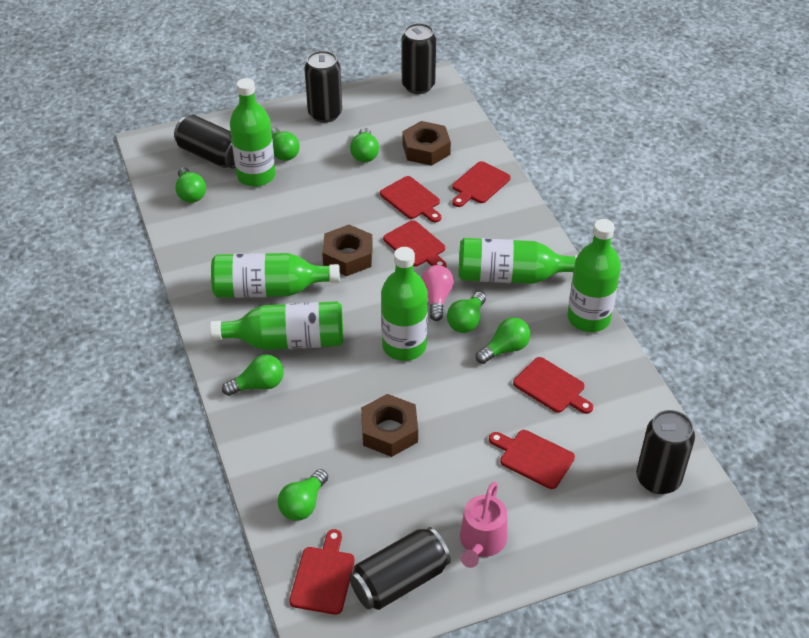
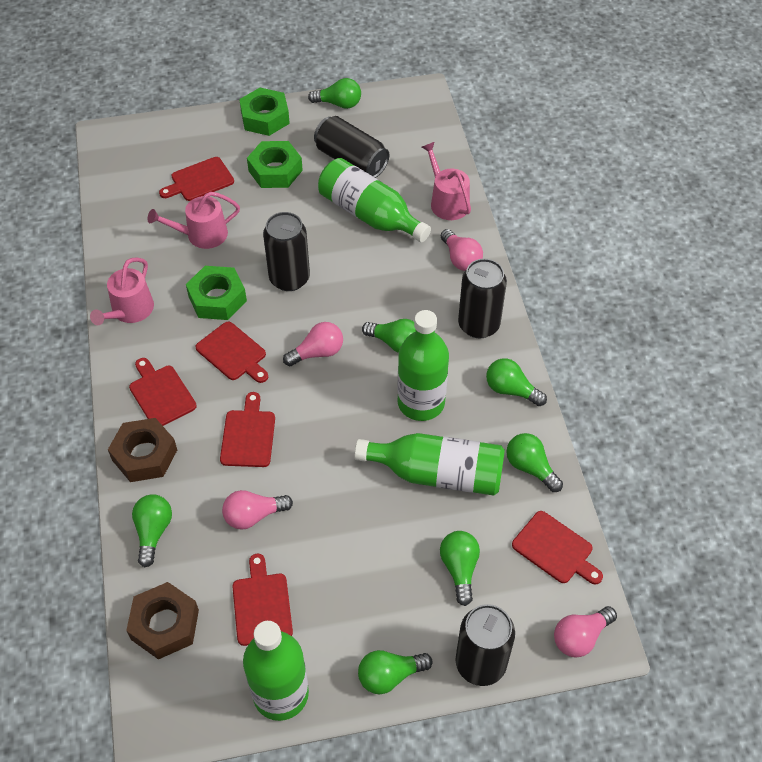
black can: 5 -> 4
brown nut: 3 -> 2
green bottle: 6 -> 4
green nut: 0 -> 3
pink light bulb: 1 -> 4
pink watering can: 1 -> 3

